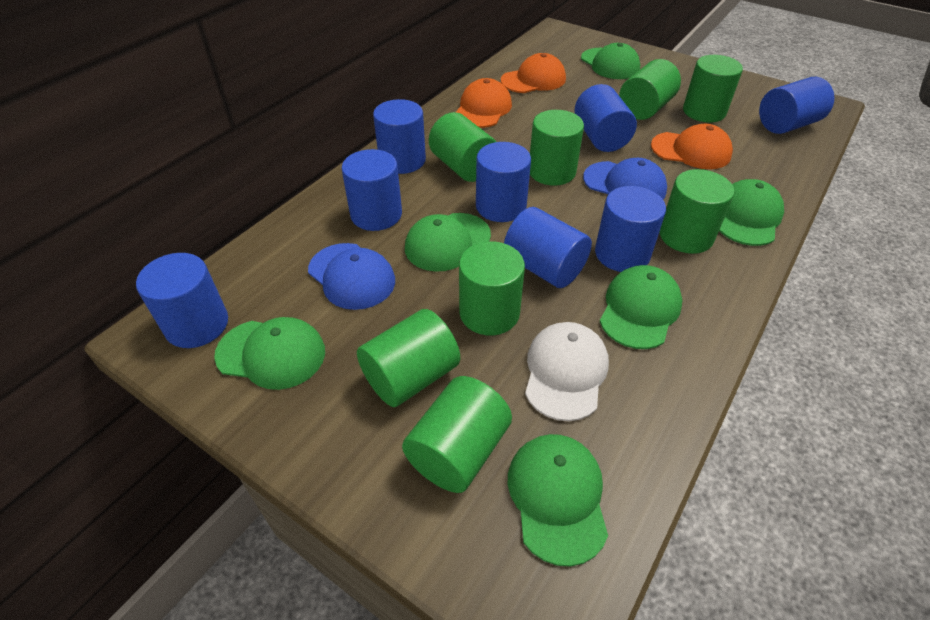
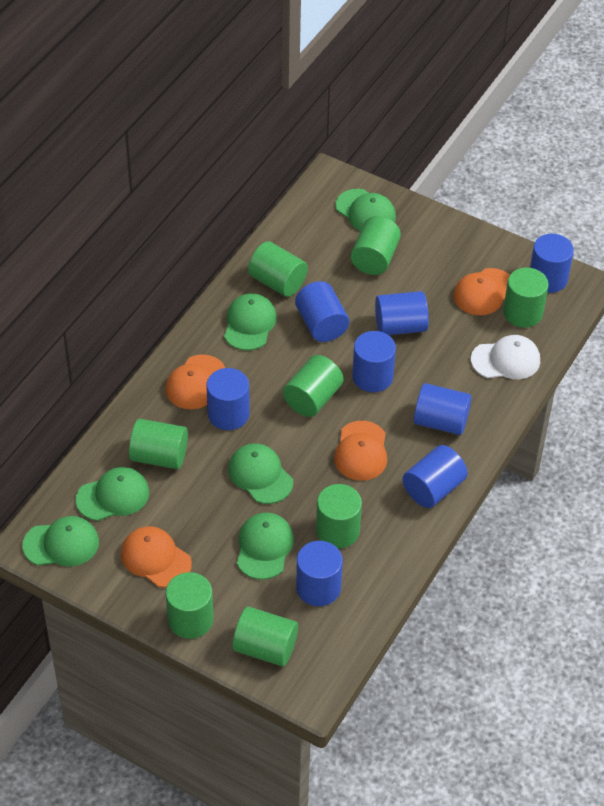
blue cap: 2 -> 0
orange cap: 3 -> 4

